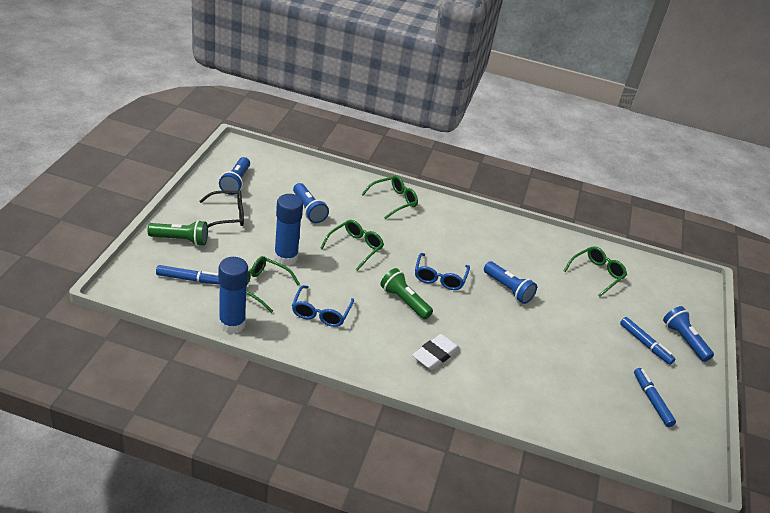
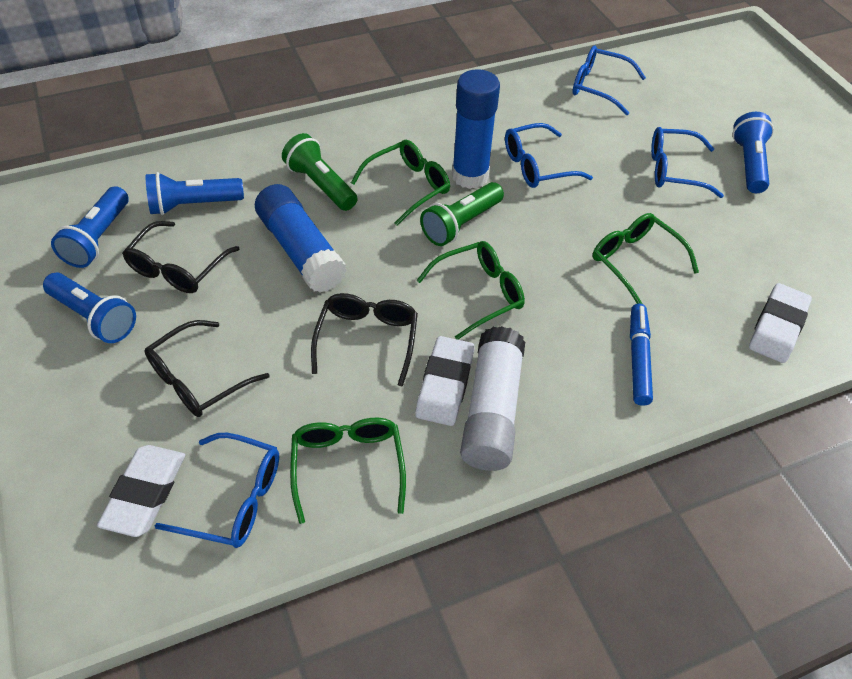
black glasses: 1 -> 3
blue glasses: 2 -> 4
blue marker: 3 -> 1
white eraser: 1 -> 3
white glue stick: 0 -> 1

